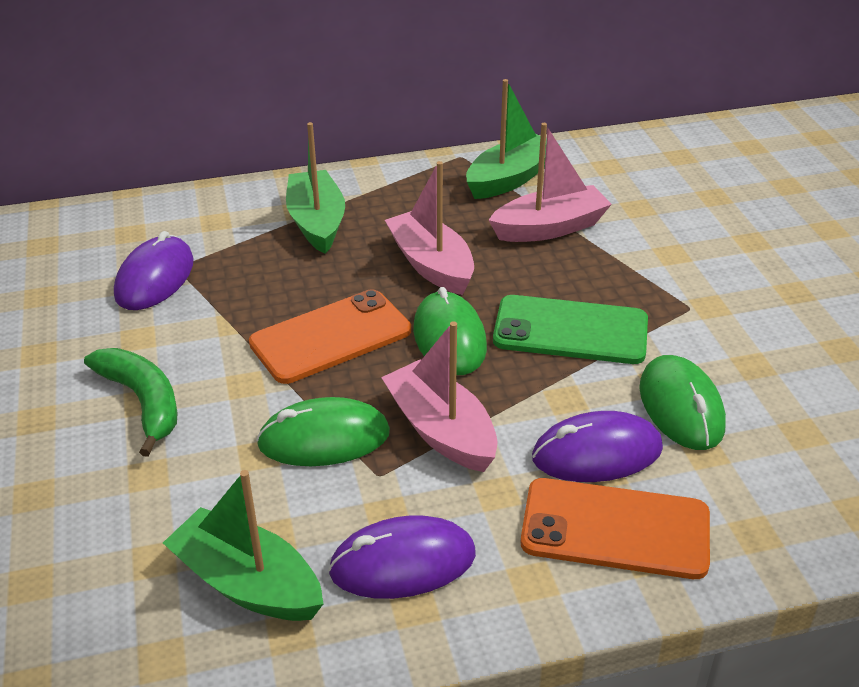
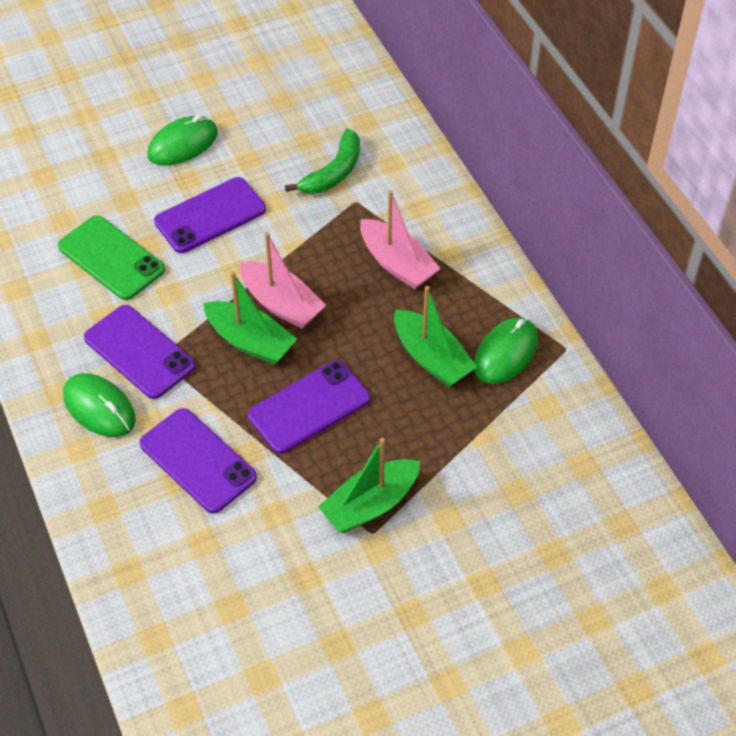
orange phone: 2 -> 0
pink boat: 3 -> 2
purple mouse: 3 -> 0
purple phone: 0 -> 4

